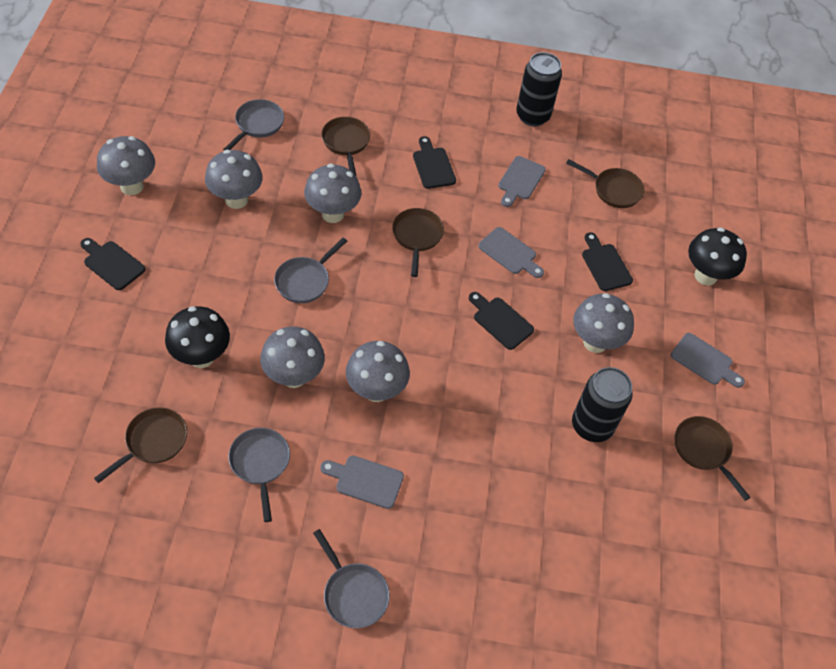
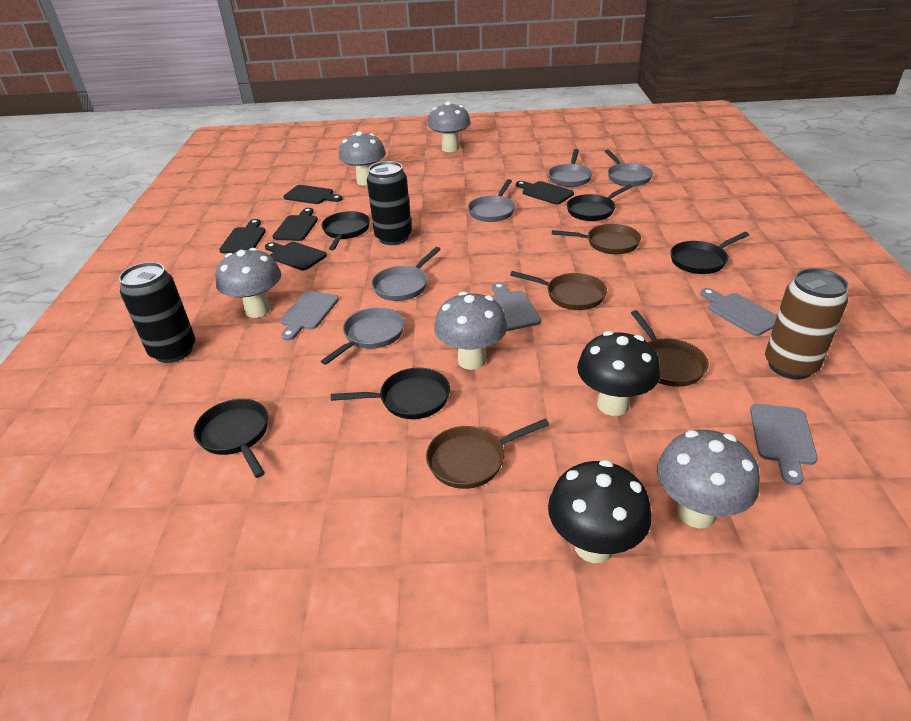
black cutting board: 4 -> 5
black pan: 0 -> 5
brown can: 0 -> 1
brown pan: 5 -> 4
grey mushroom: 6 -> 5
grey pan: 4 -> 5

